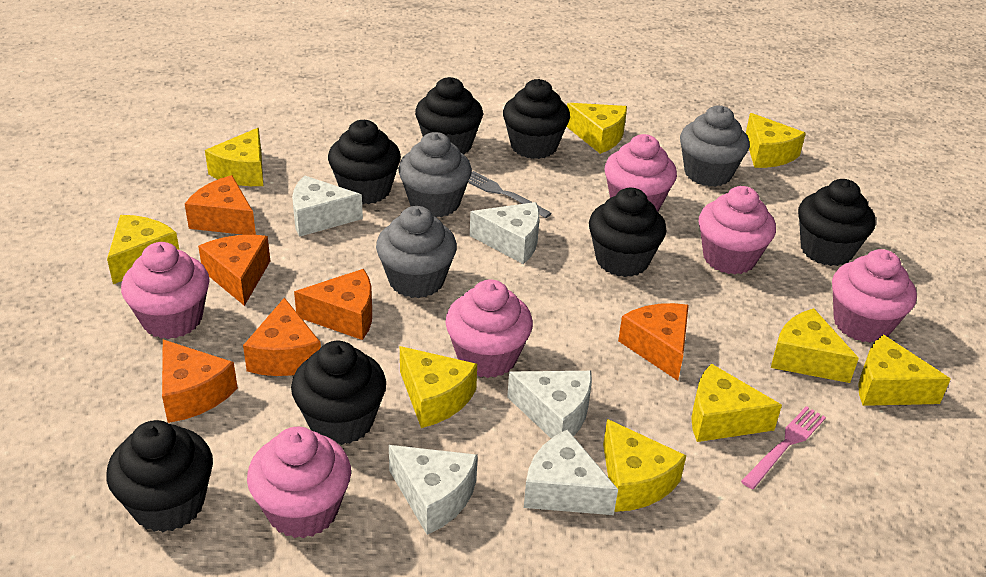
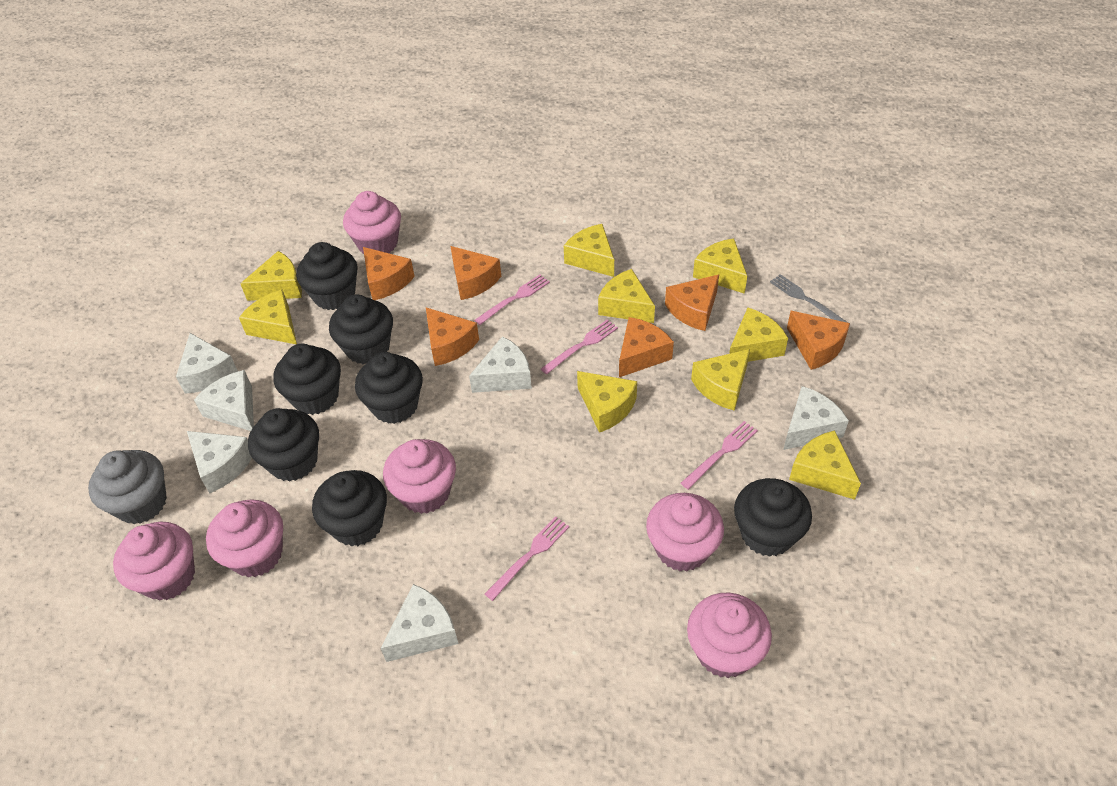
grey cupcake: 3 -> 1
pink fork: 1 -> 4
white cheese: 5 -> 6

